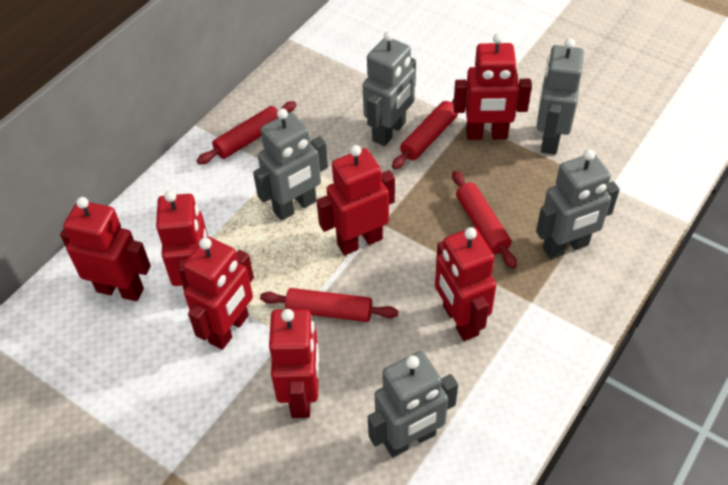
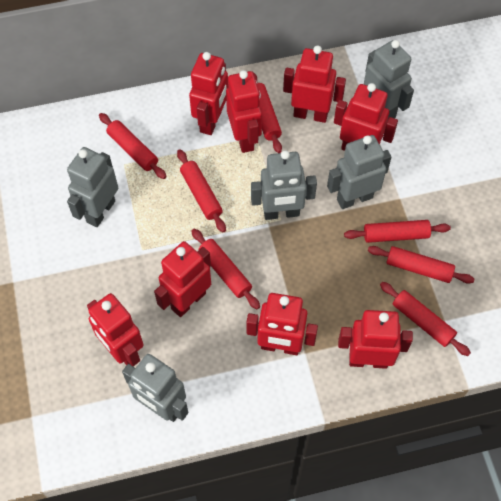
red robot: 7 -> 8
red rolling pin: 4 -> 7

